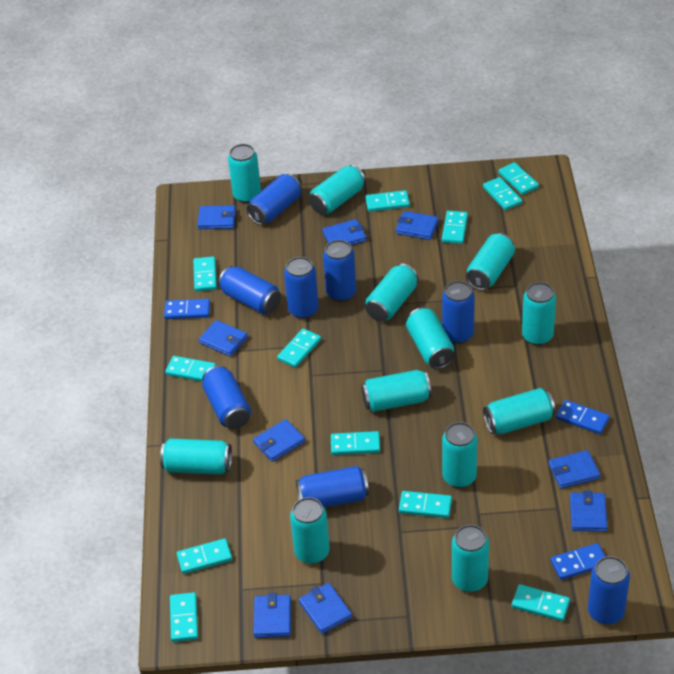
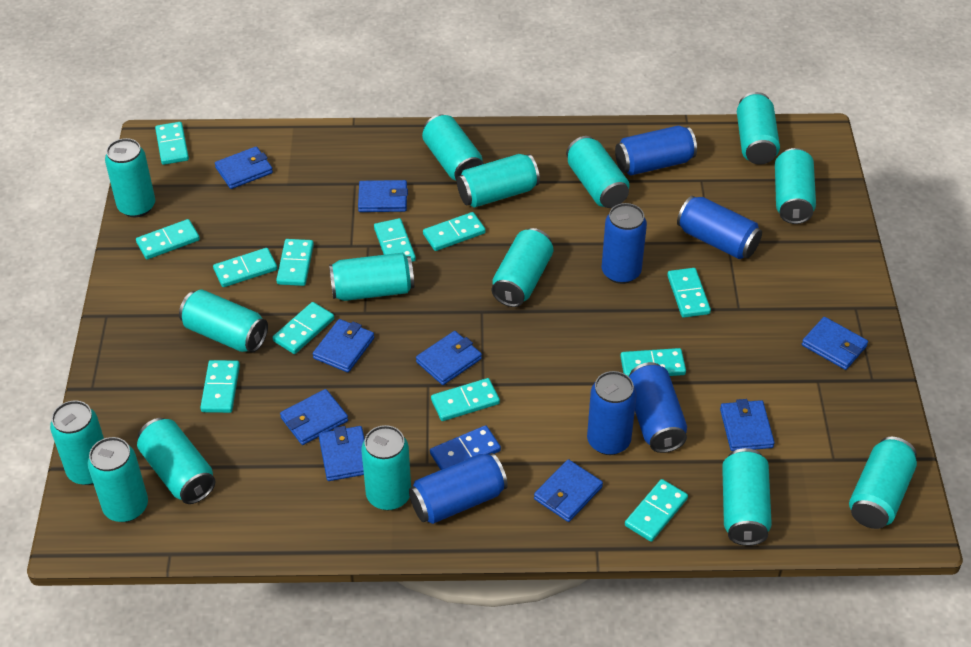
blue can: 8 -> 6
blue domino: 3 -> 1
turquoise can: 12 -> 15

